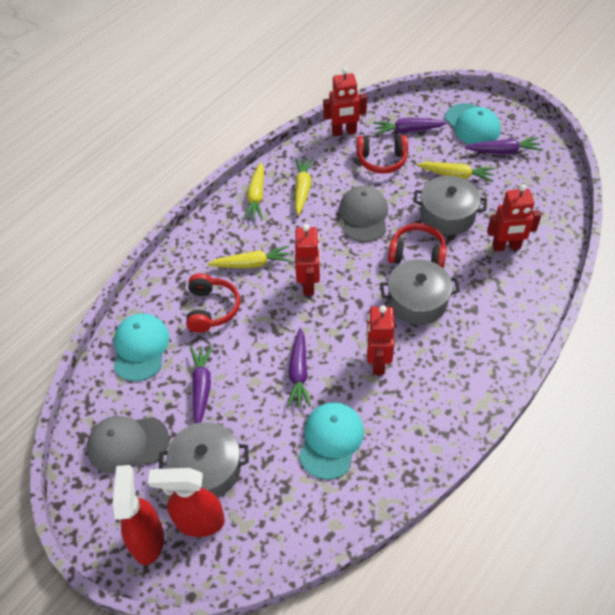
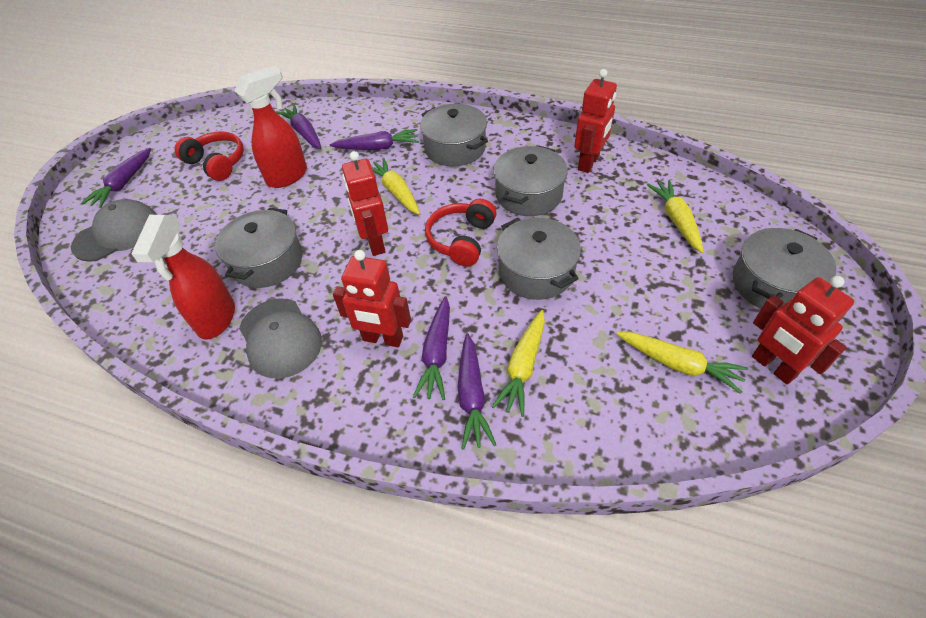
grey pot: 3 -> 5
purple carrot: 4 -> 5
red headphones: 3 -> 2
turquoise cap: 3 -> 0

